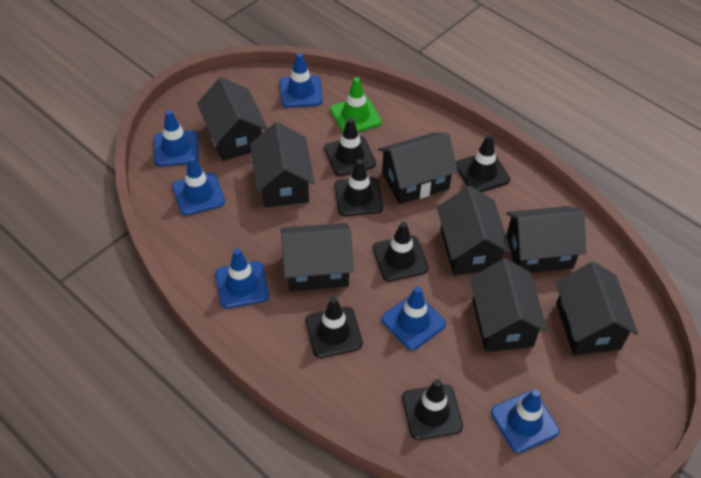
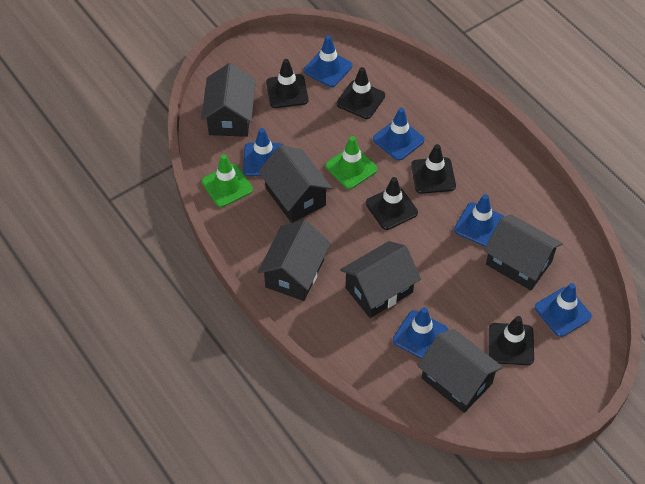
black house: 8 -> 6
black traffic cone: 6 -> 5
green traffic cone: 1 -> 2

